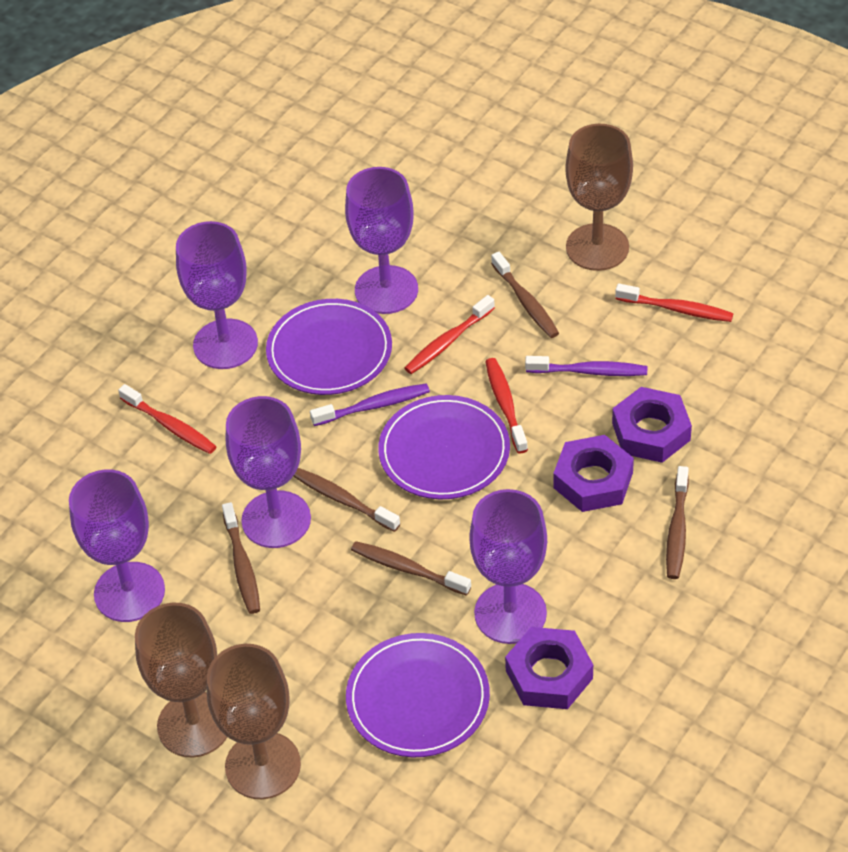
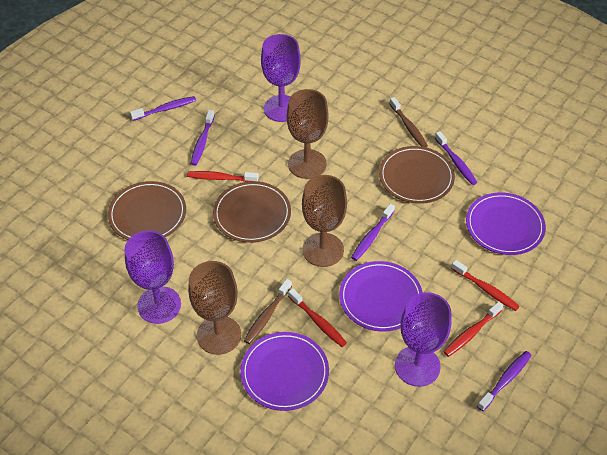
brown plate: 0 -> 3
brown toothbrush: 5 -> 2
purple goblet: 5 -> 3
purple nut: 3 -> 0
purple toothbrush: 2 -> 5

